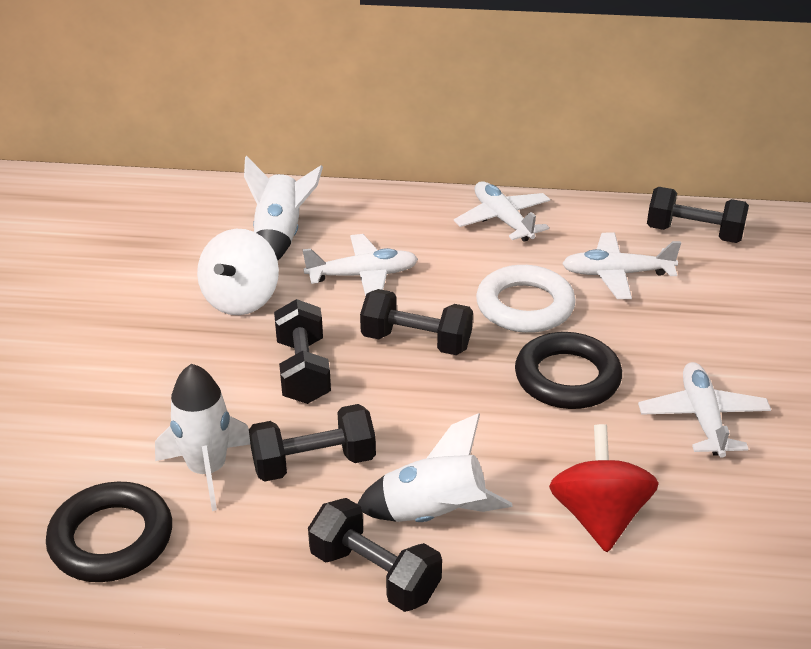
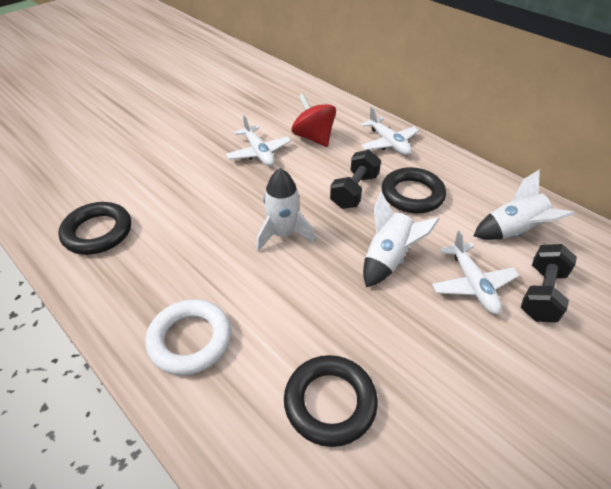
black dumbbell: 5 -> 2
black ring: 2 -> 3
white plane: 4 -> 3
white spinning top: 1 -> 0

